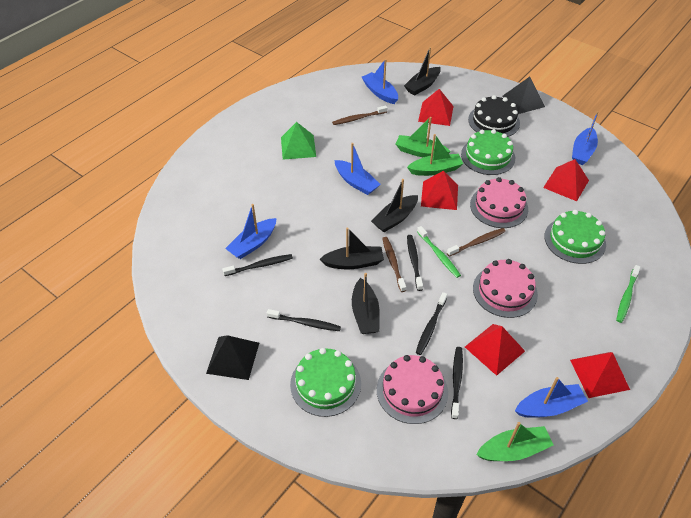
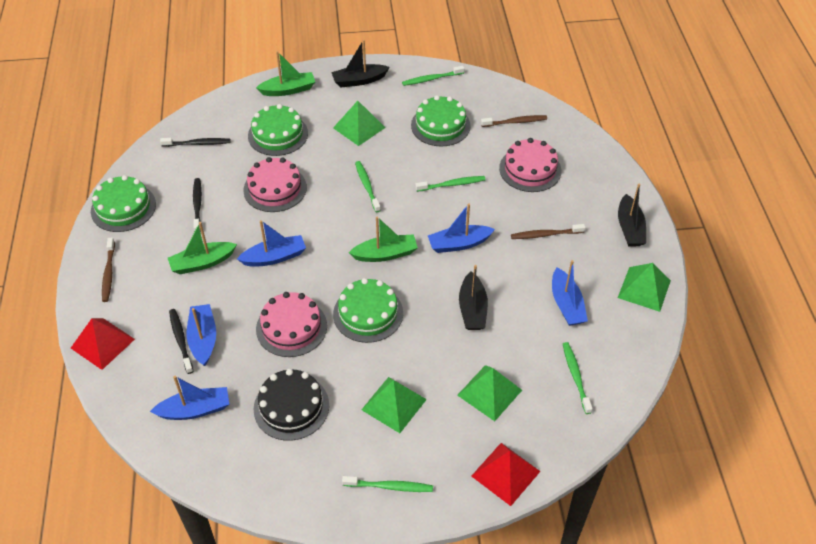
black boat: 4 -> 3
black pyramid: 2 -> 0
black toothbrush: 5 -> 3
green cake: 3 -> 4
green pyramid: 1 -> 4
green toothbrush: 2 -> 5
red pyramid: 5 -> 2

